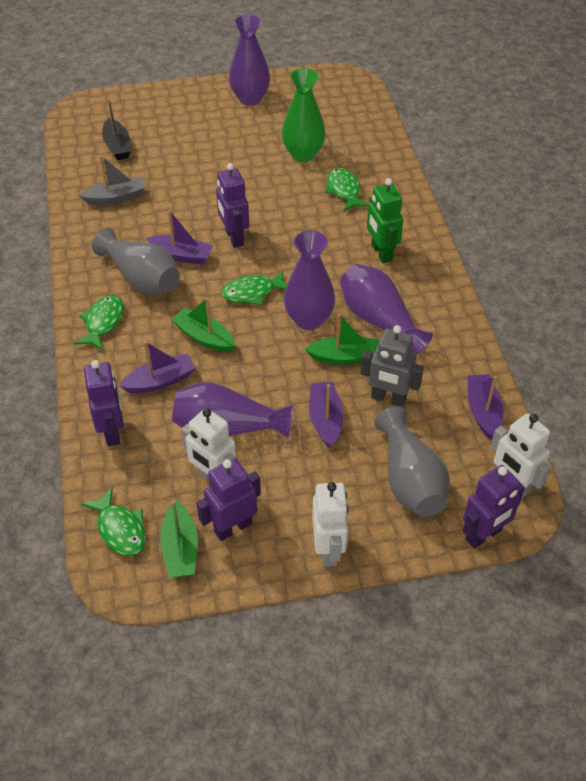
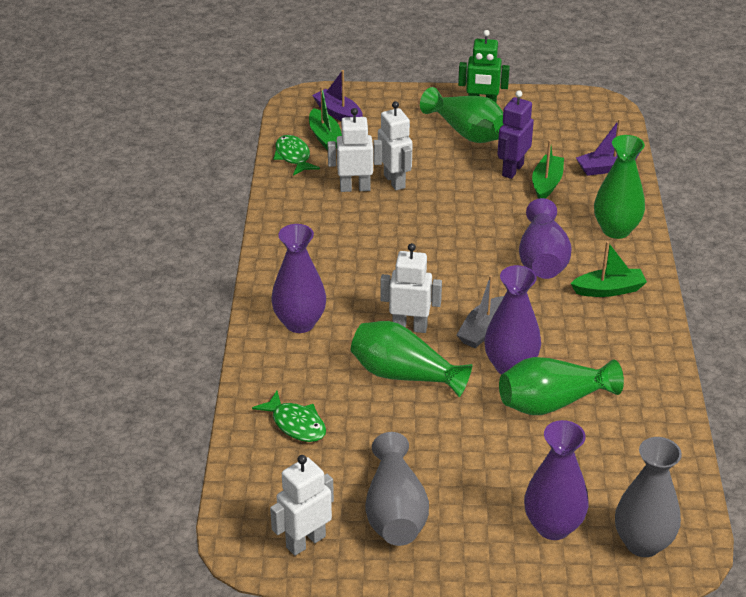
black boat: 1 -> 0
green fish: 4 -> 2
green vase: 1 -> 4
grey robot: 1 -> 0
purple boat: 4 -> 2
purple robot: 4 -> 1
white robot: 3 -> 4

